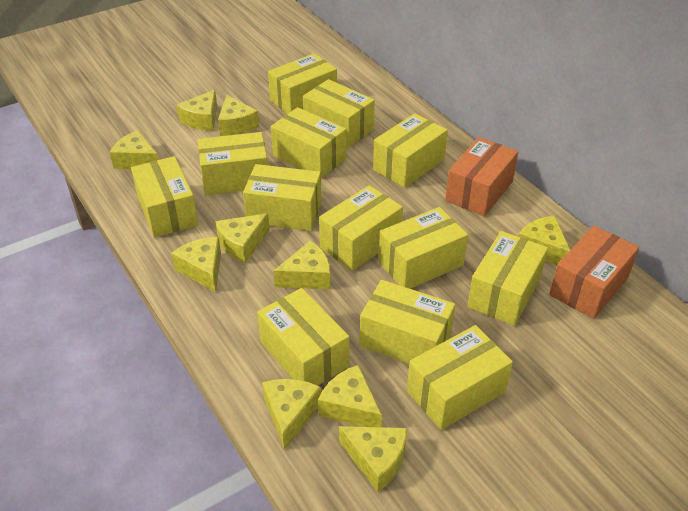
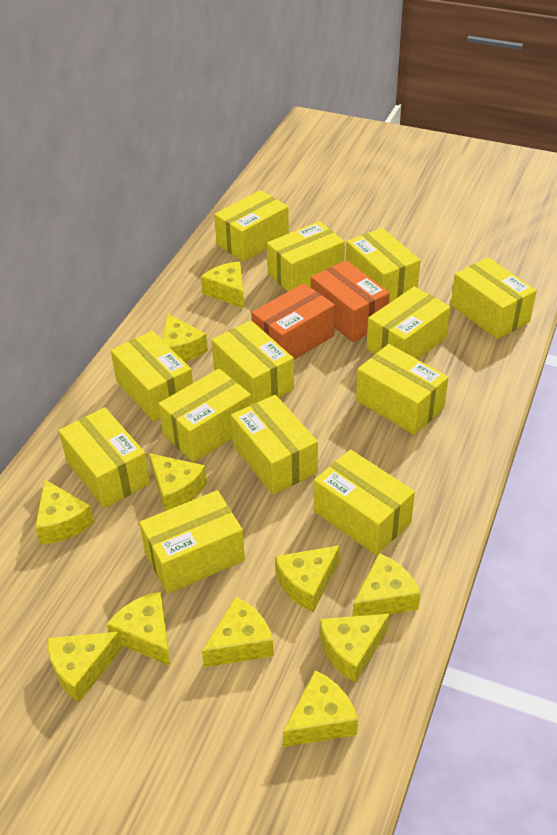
yellow cheese: 10 -> 11

